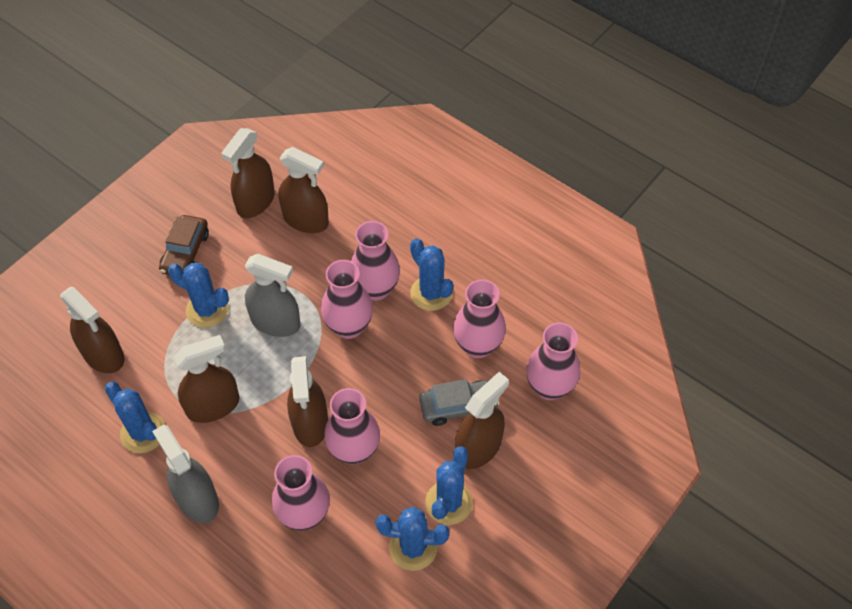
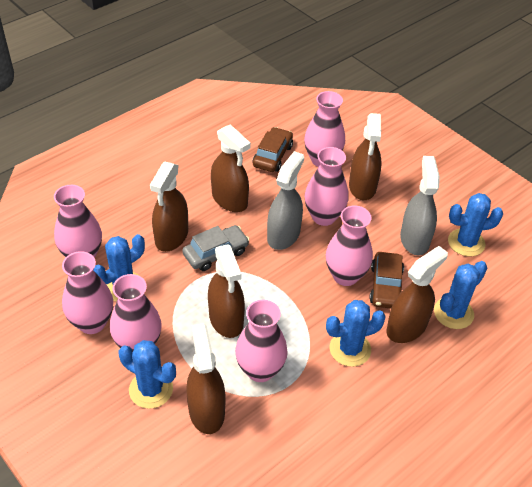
brown car: 1 -> 2
pink vase: 6 -> 7

